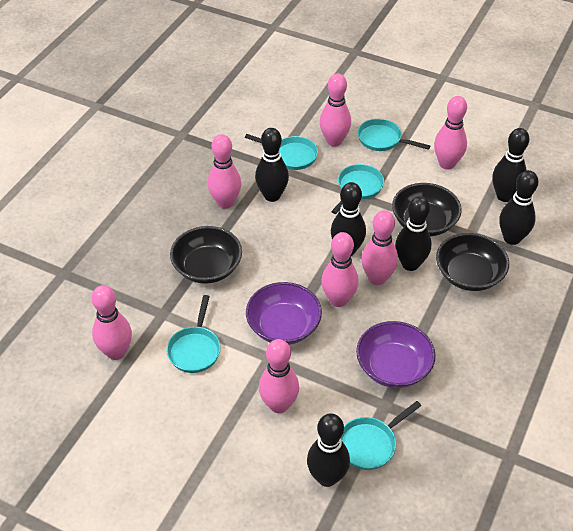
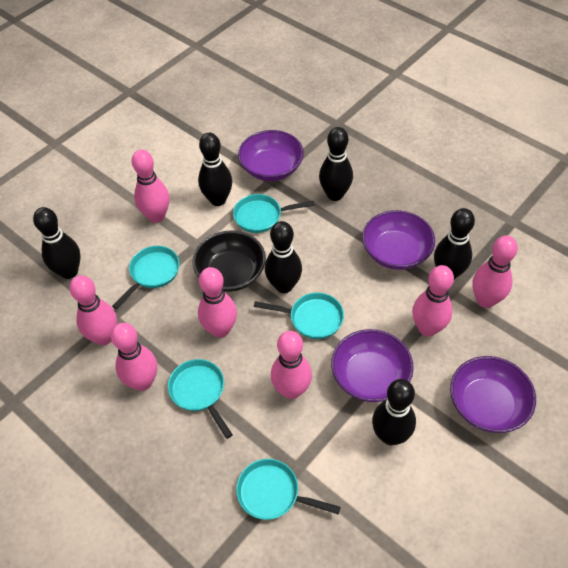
black bowl: 3 -> 1
purple bowl: 2 -> 4

